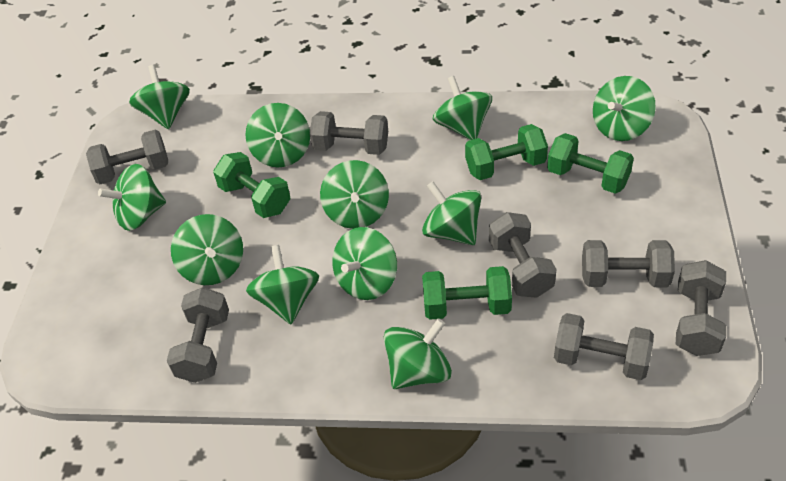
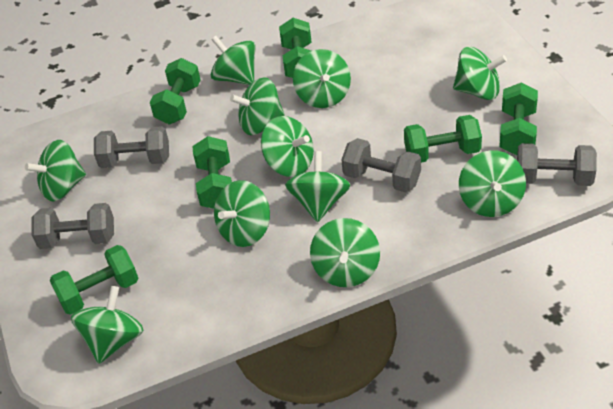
green dumbbell: 4 -> 6
grey dumbbell: 7 -> 4

